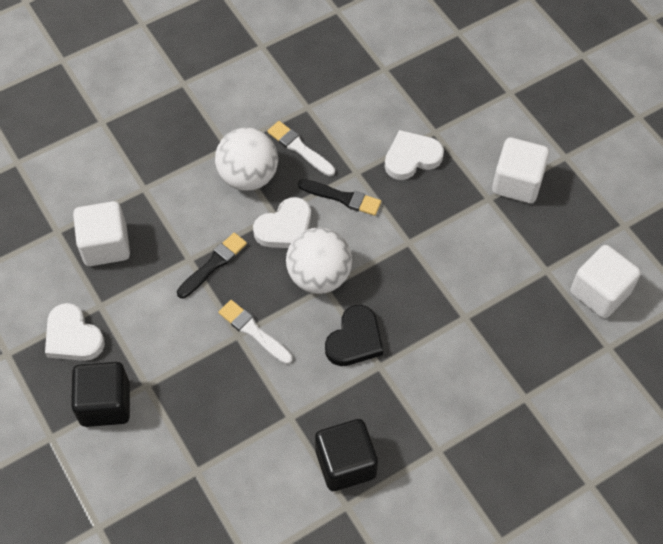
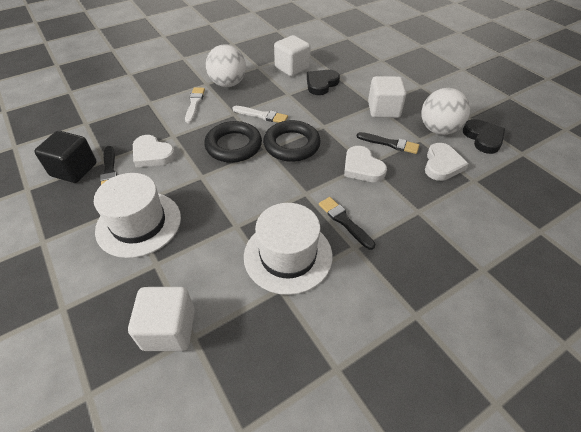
black brush: 2 -> 3
black cube: 2 -> 1
black heart: 1 -> 2
black ring: 0 -> 2
white hat: 0 -> 2

